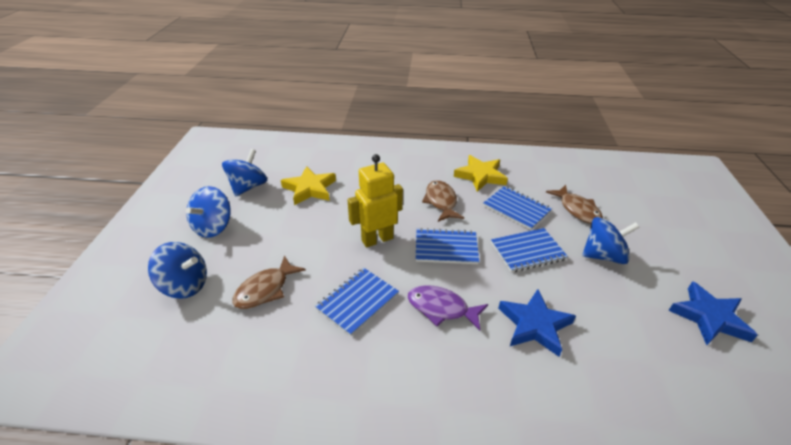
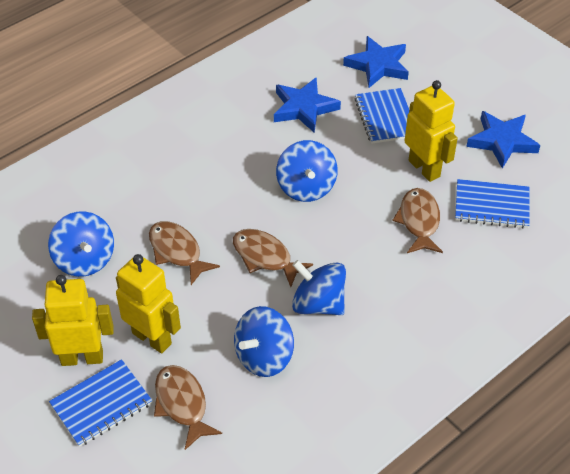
blue notebook: 4 -> 3
blue star: 2 -> 3
brown fish: 3 -> 4
purple fish: 1 -> 0
yellow robot: 1 -> 3
yellow star: 2 -> 0

